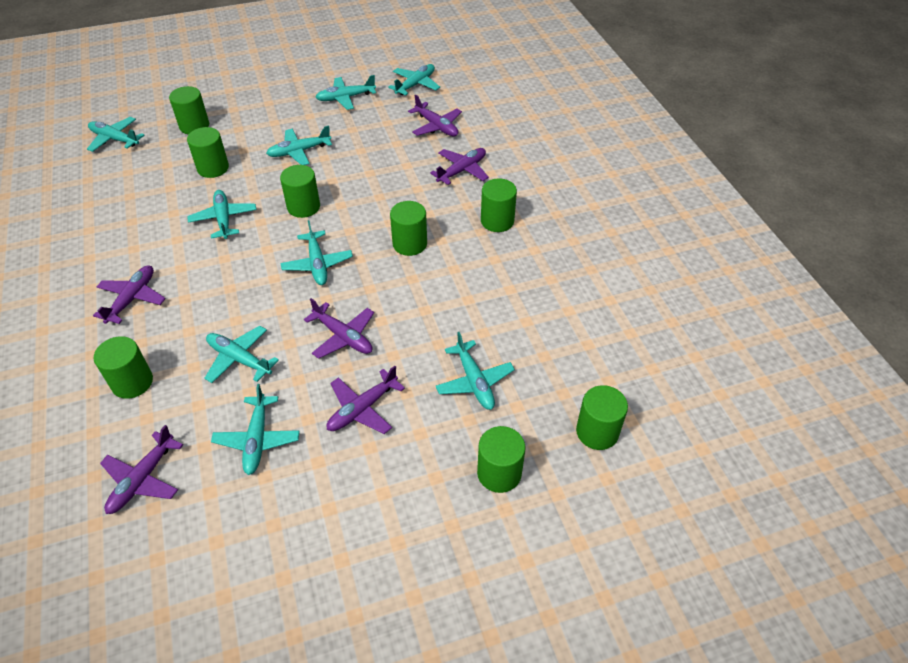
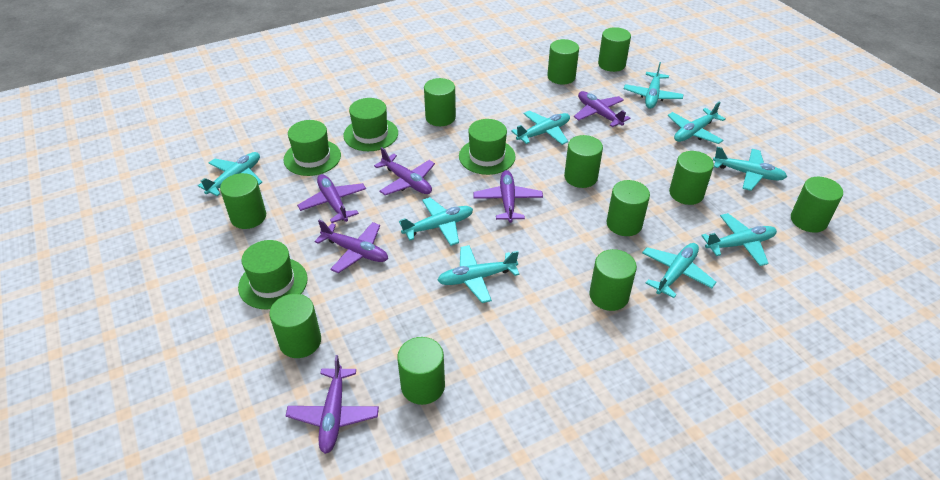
green cylinder: 8 -> 11
green hat: 0 -> 4

